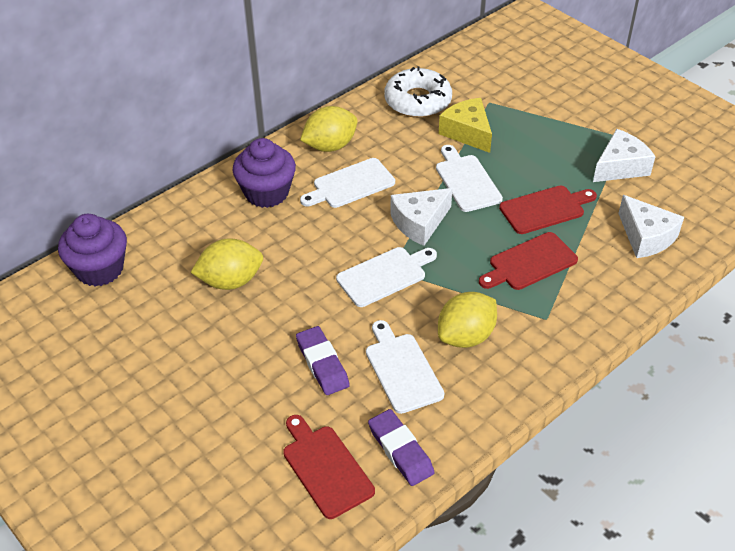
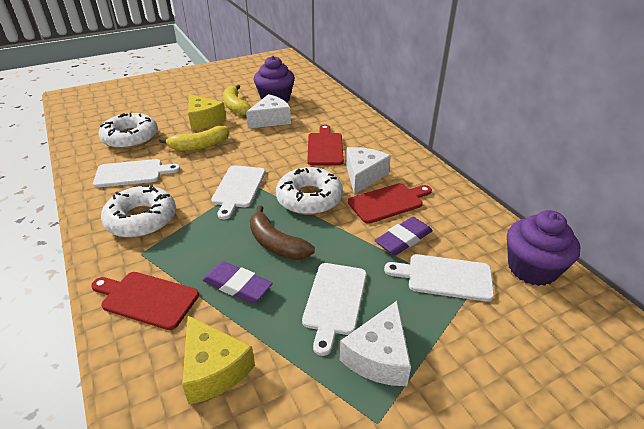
brown banana: 0 -> 1
white donut: 1 -> 3
yellow banana: 0 -> 2
yellow cheese: 1 -> 2
yellow lemon: 3 -> 0

